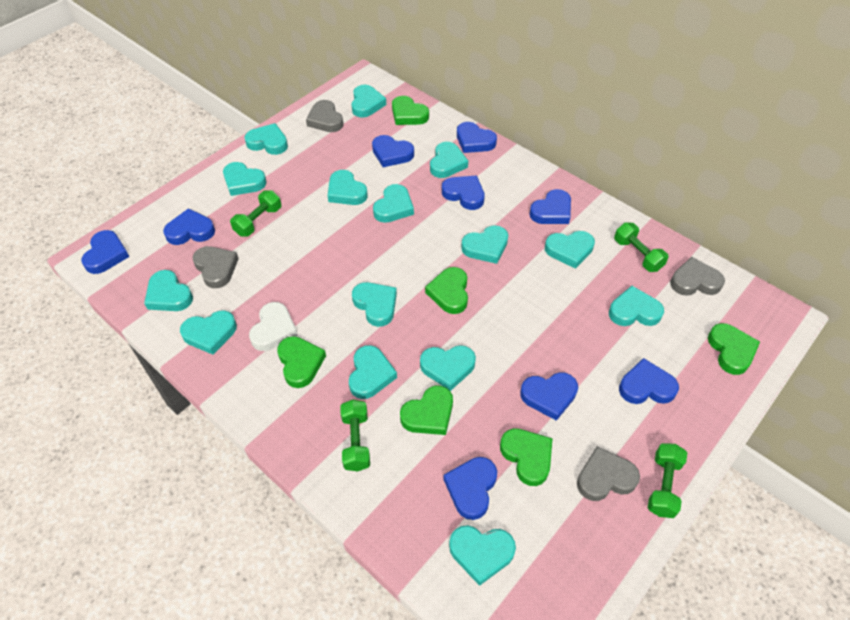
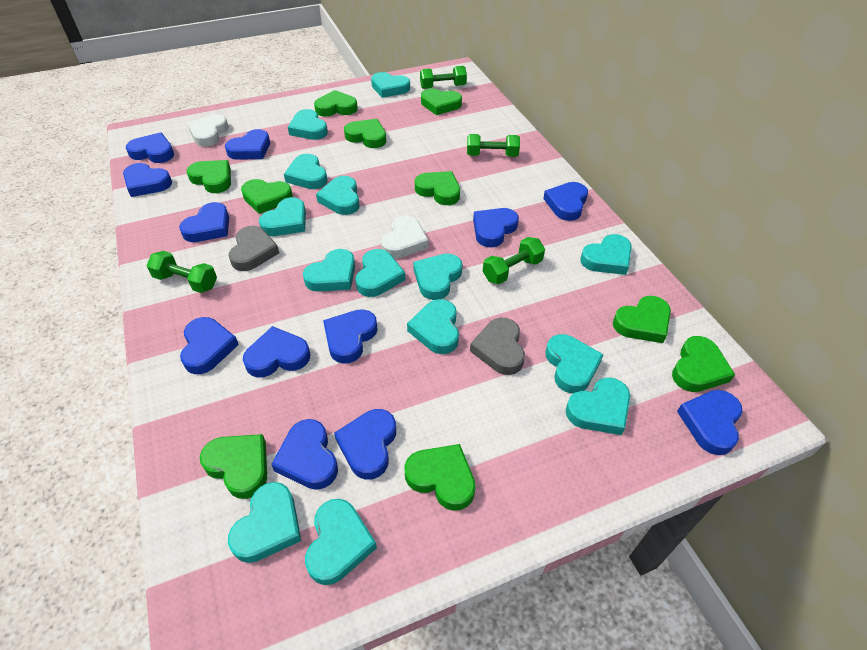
blue heart: 9 -> 12
green heart: 6 -> 10
grey heart: 4 -> 2
turquoise heart: 15 -> 14
white heart: 1 -> 2

